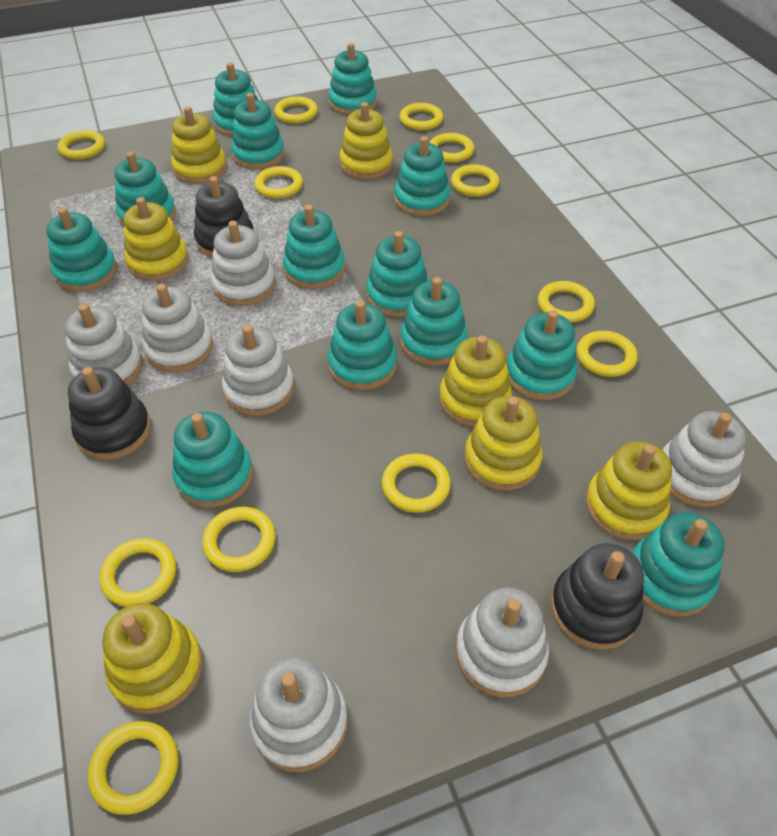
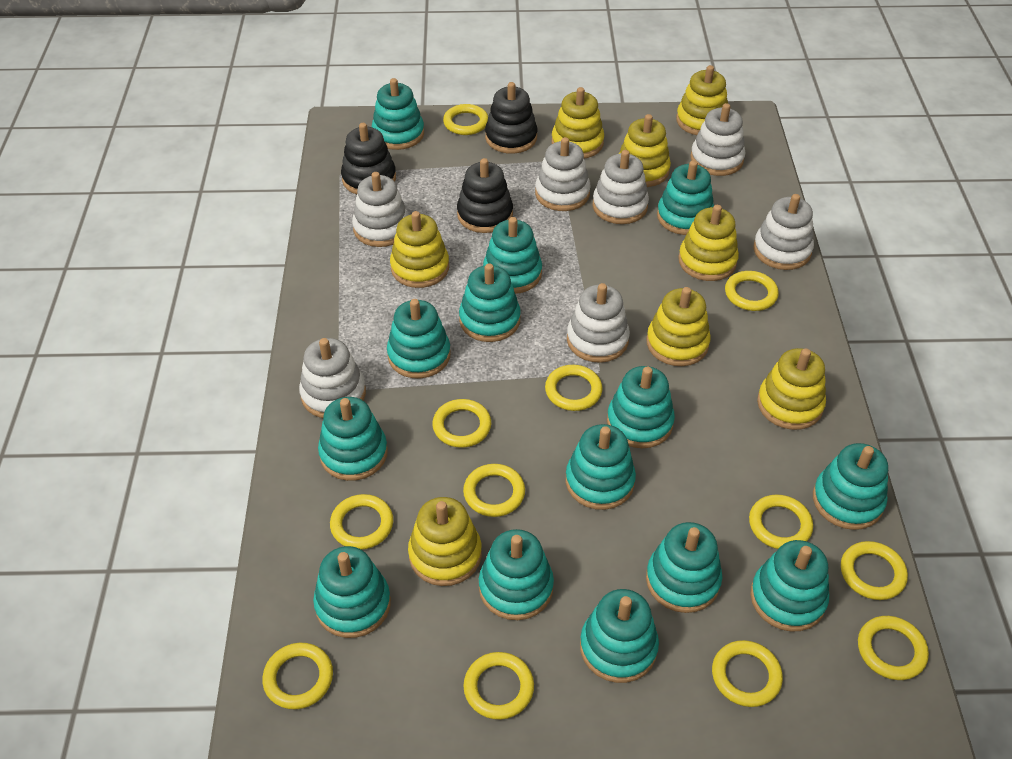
turquoise stacking toy: 13 -> 14
yellow stacking toy: 7 -> 8

